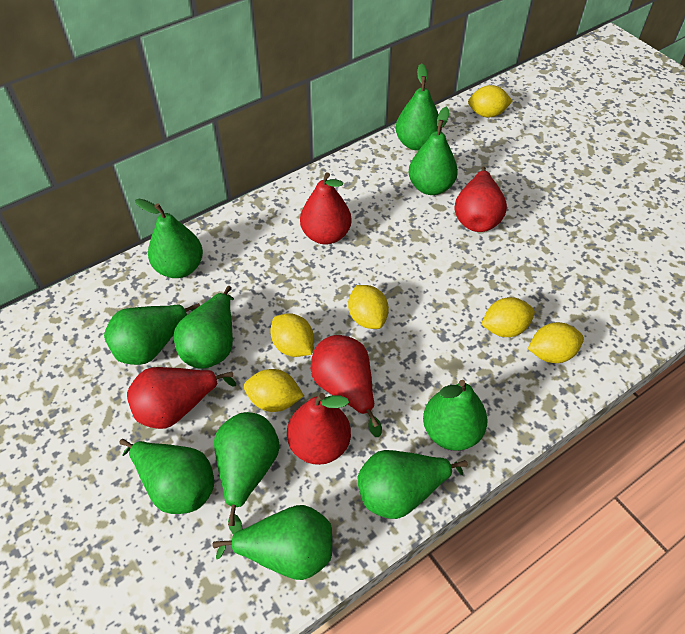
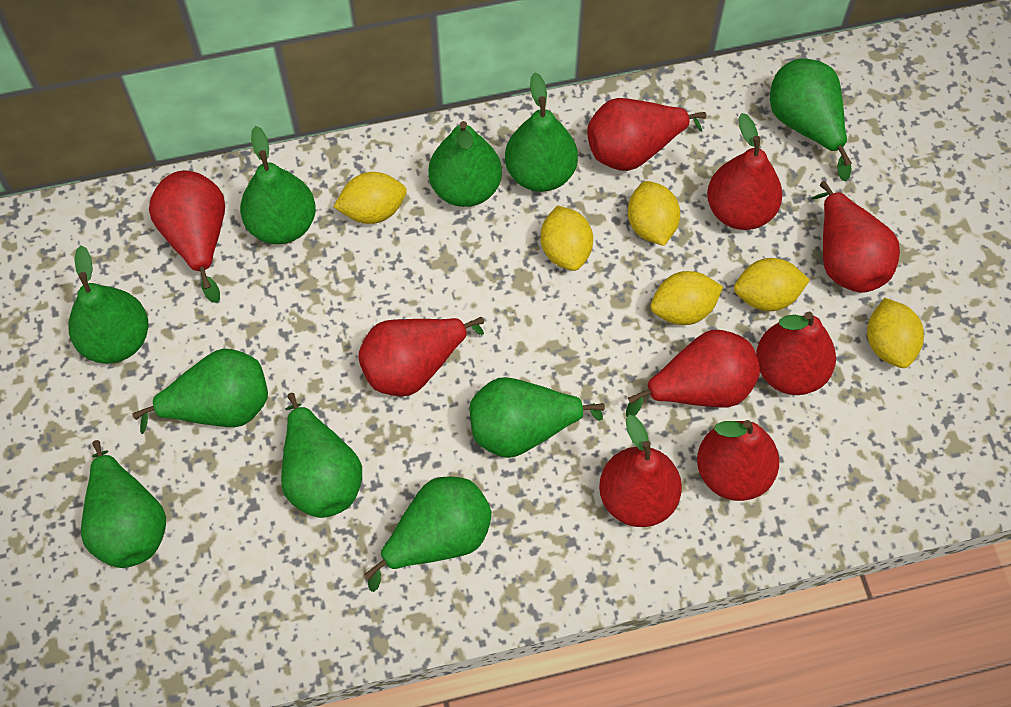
red pear: 5 -> 9

